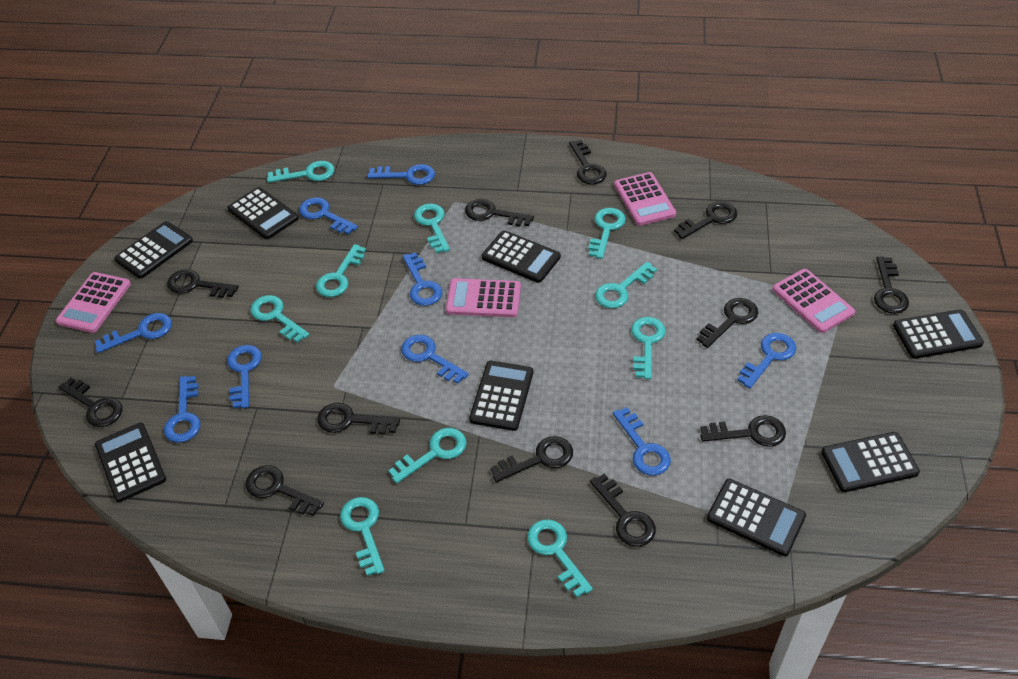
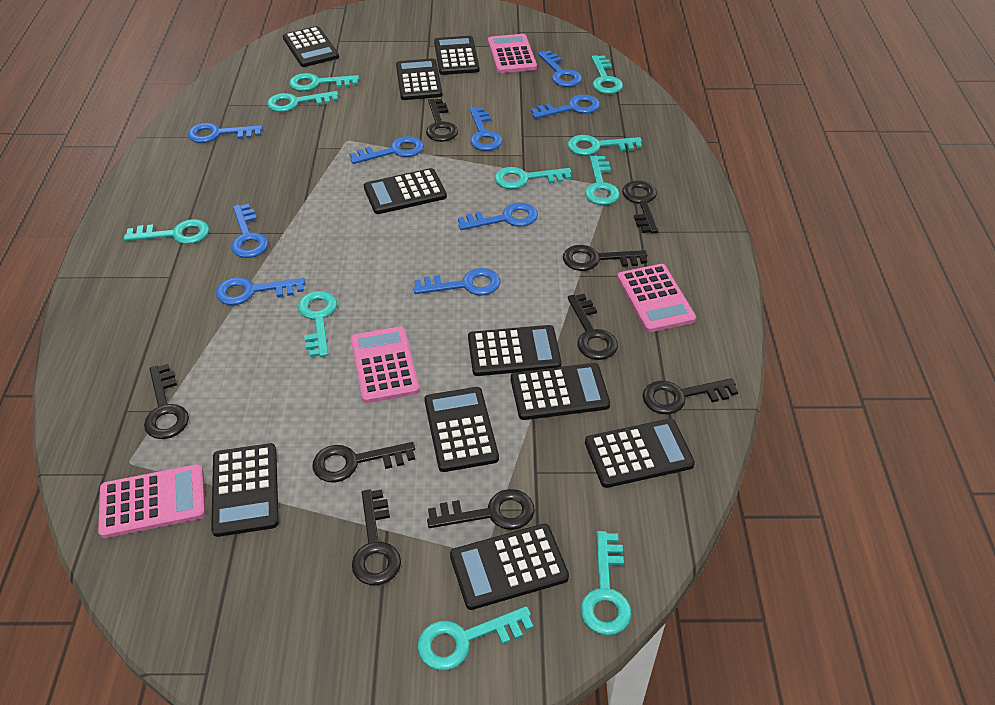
black calculator: 8 -> 10
black key: 12 -> 9

